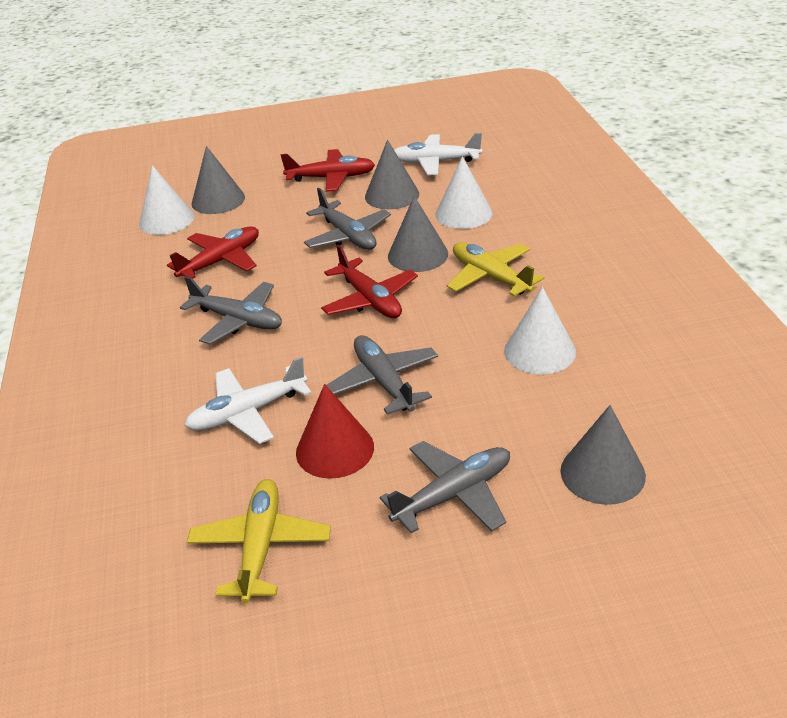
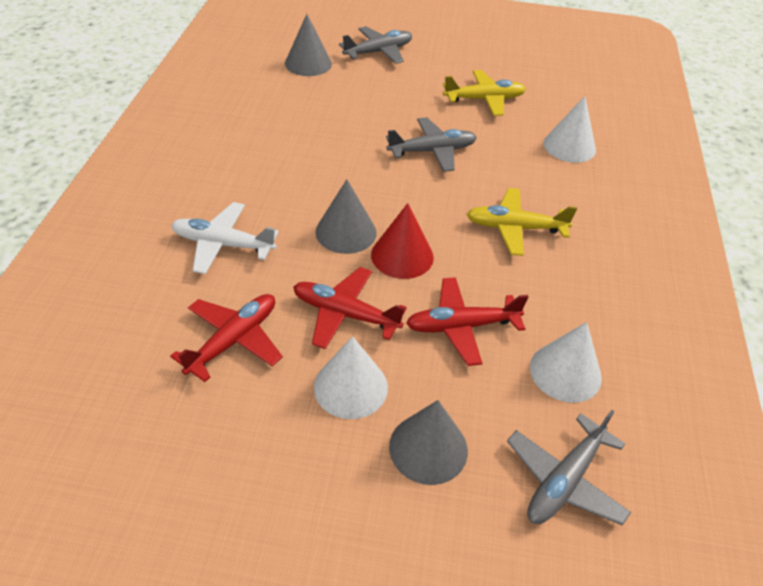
grey cone: 4 -> 3
grey plane: 4 -> 3
white plane: 2 -> 1

